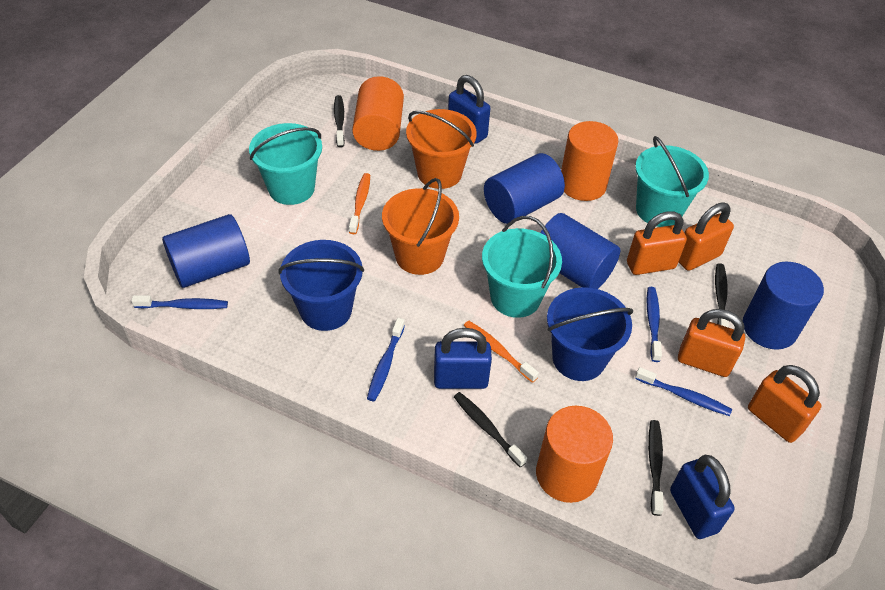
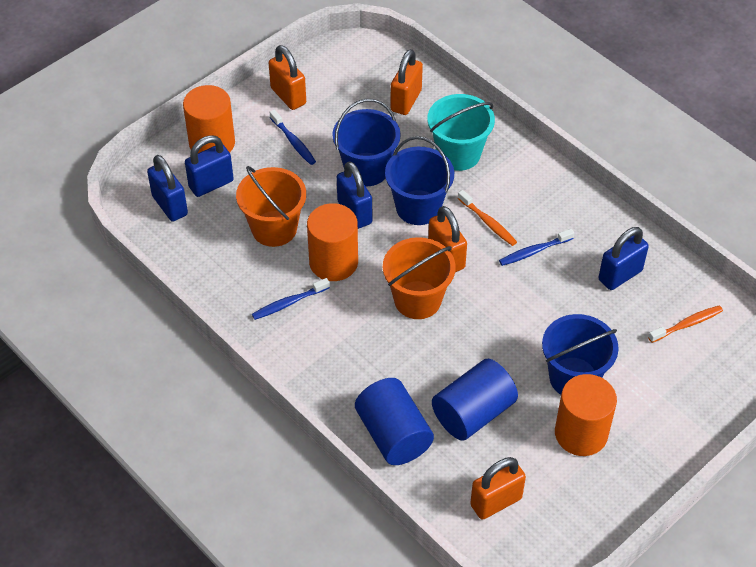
black toothbrush: 4 -> 0
blue bucket: 2 -> 3
blue cylinder: 4 -> 2
blue padlock: 3 -> 4
blue toothbrush: 4 -> 3
turquoise bucket: 3 -> 1

